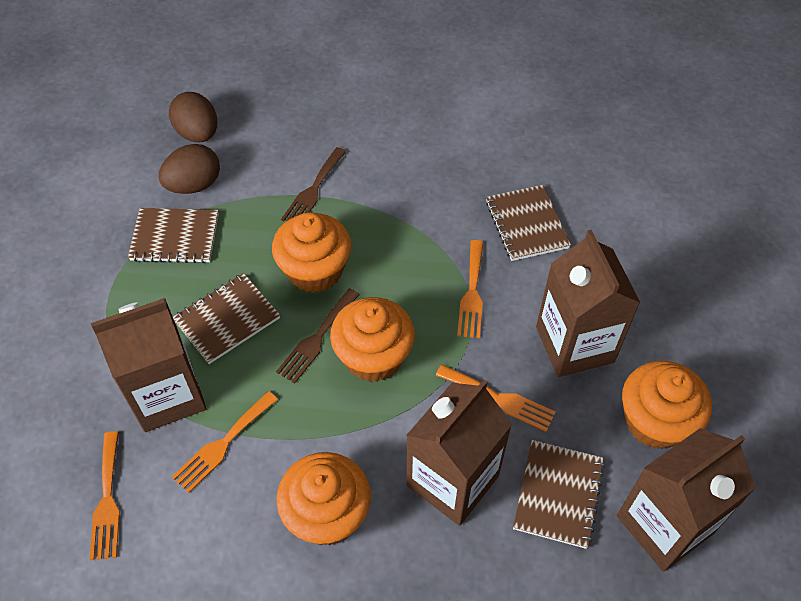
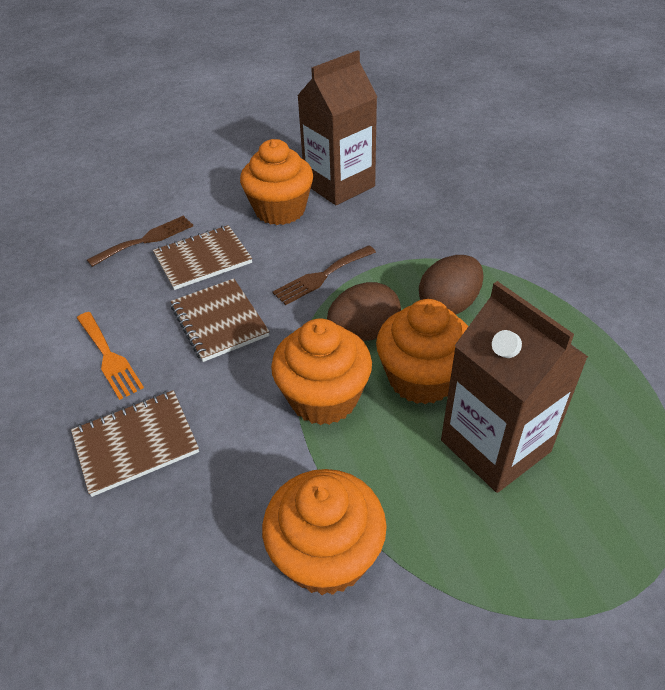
brown carton: 4 -> 2
brown notebook: 4 -> 3
orange fork: 4 -> 1

